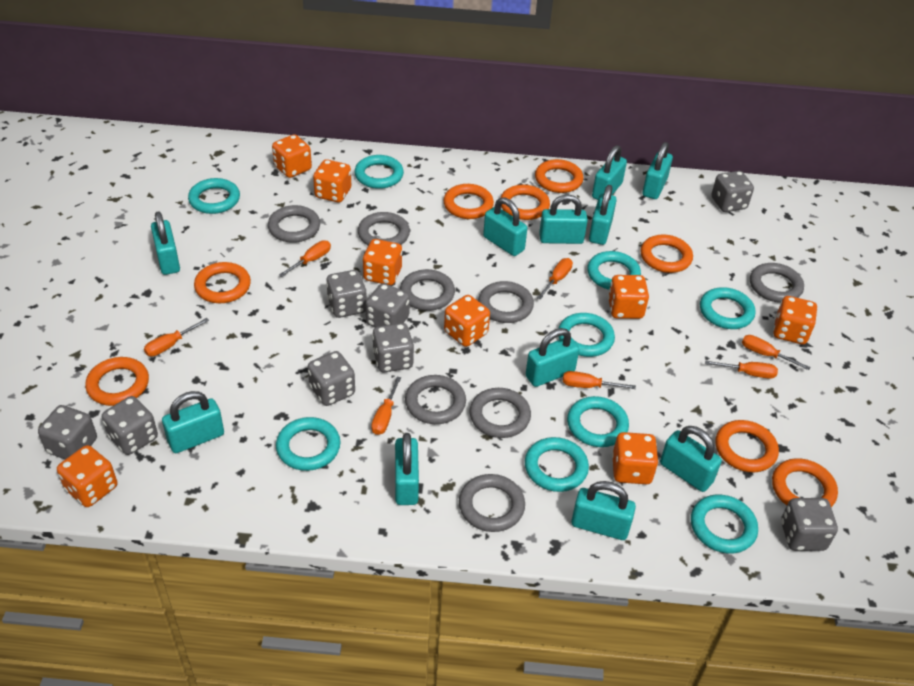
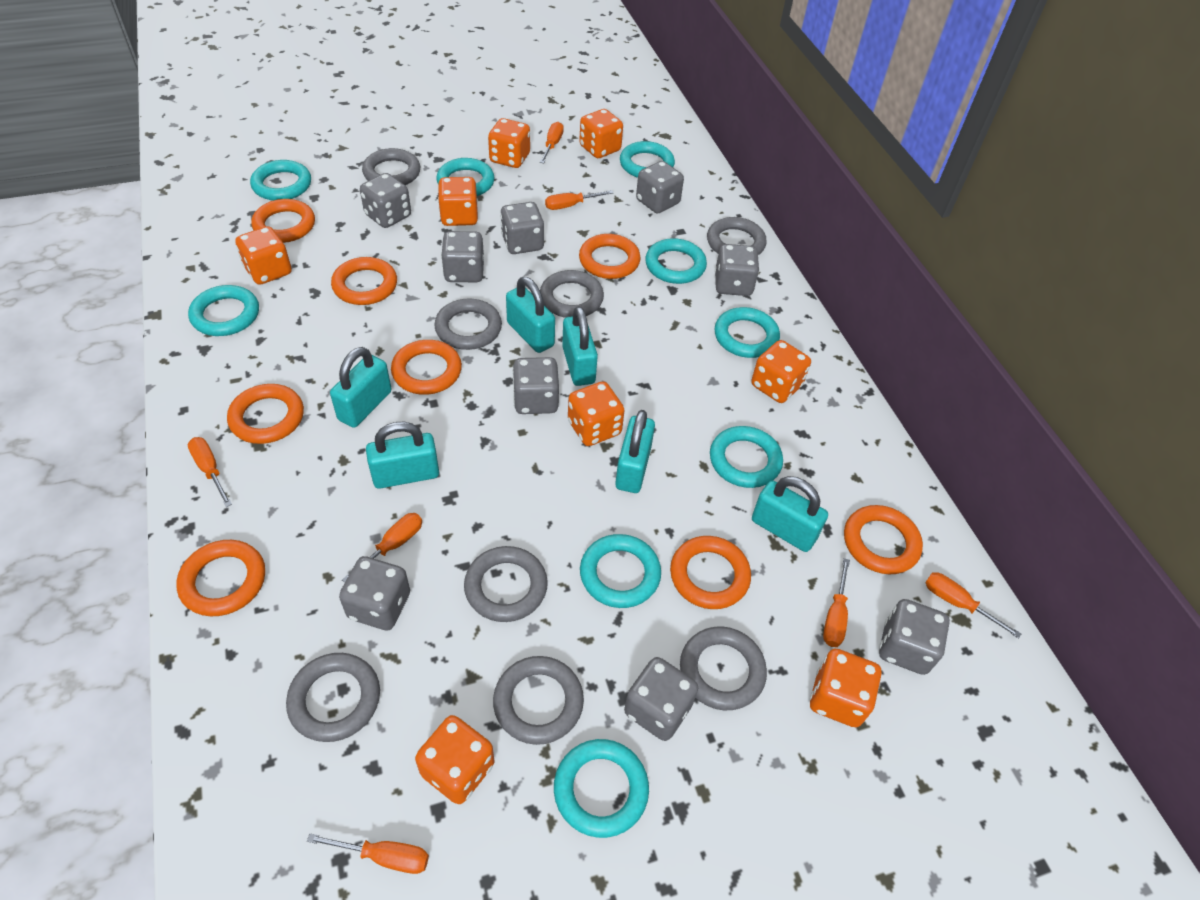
grey dice: 8 -> 9
turquoise padlock: 11 -> 6

